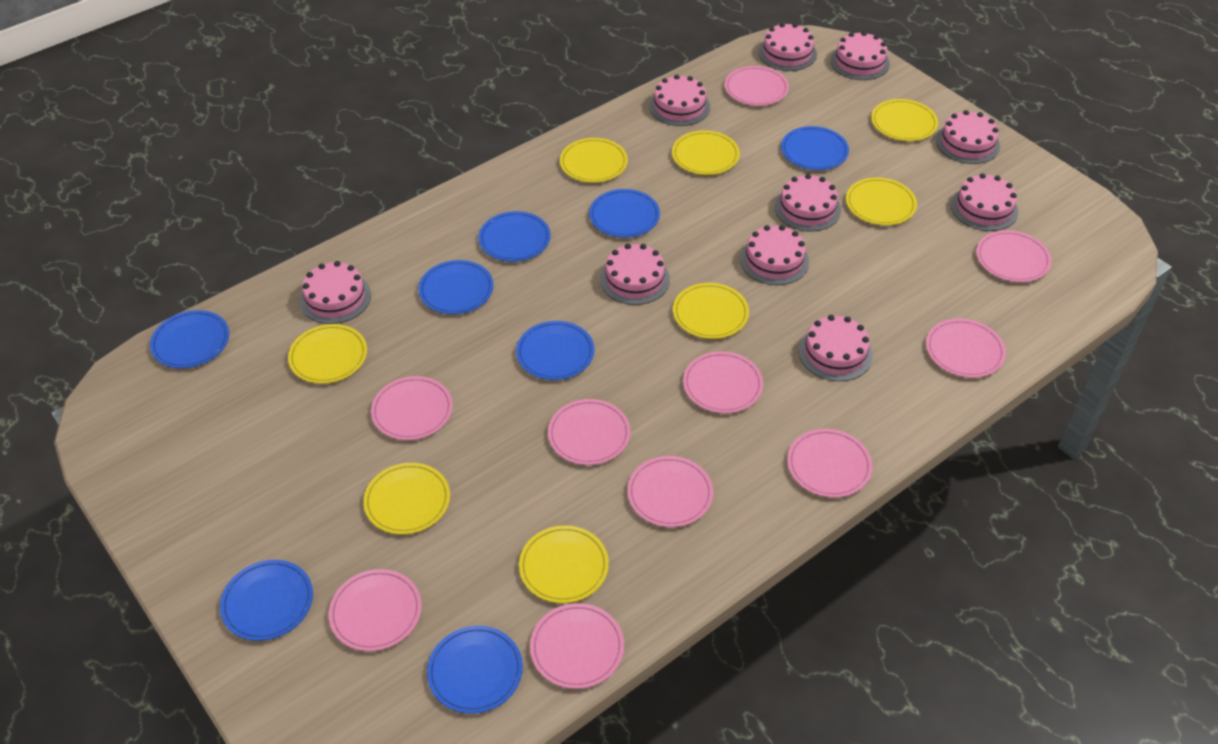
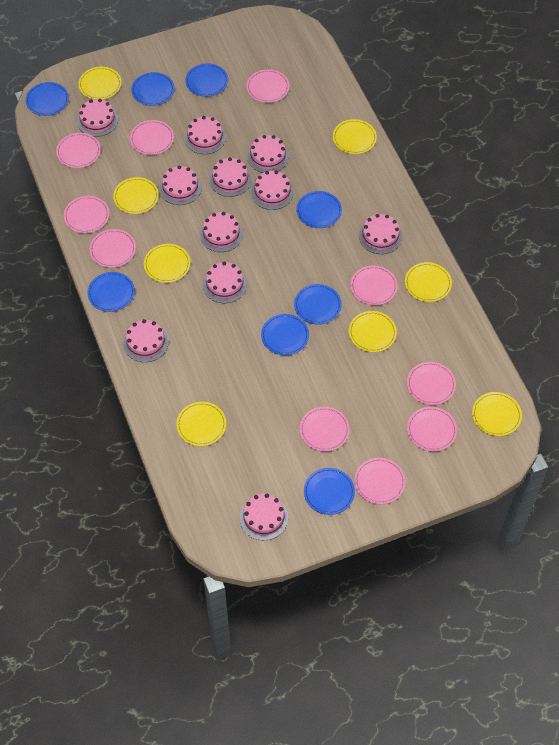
pink cake: 10 -> 11

